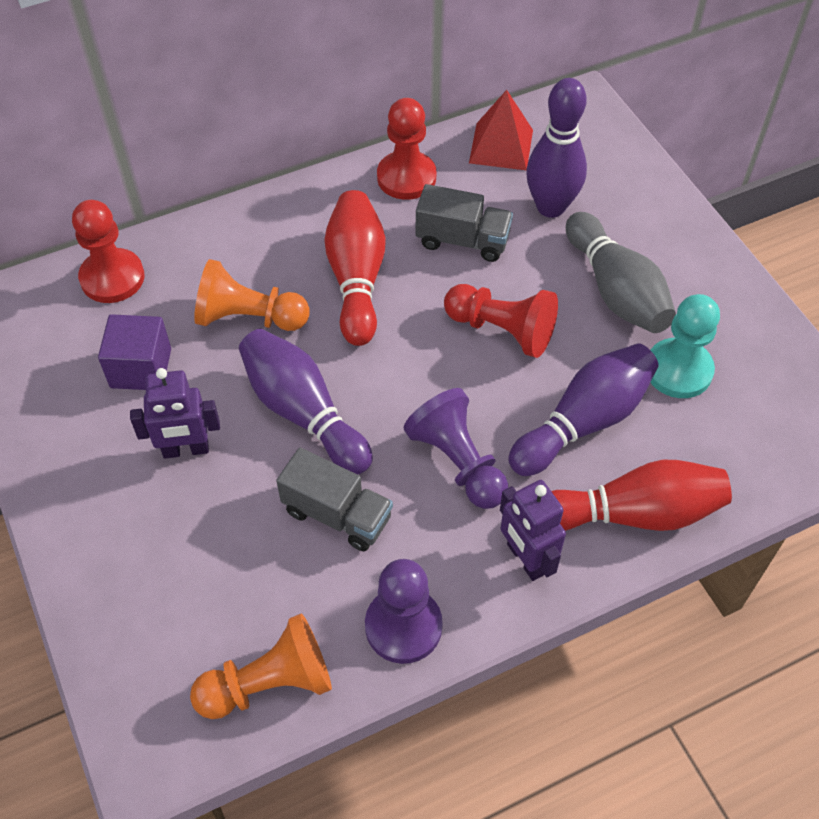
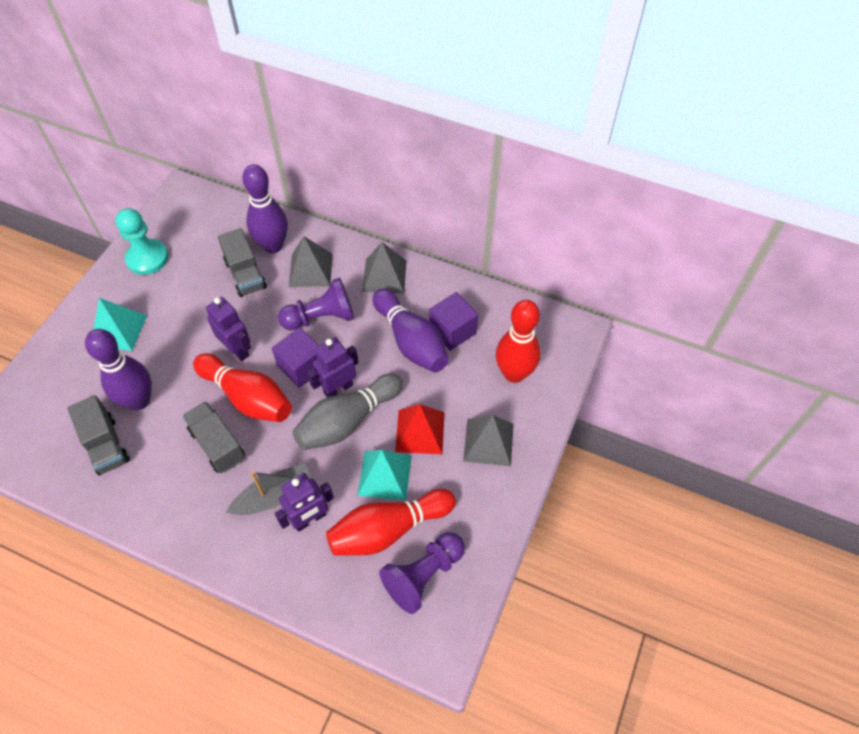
grey boat: 0 -> 1
grey pyramid: 0 -> 3
grey truck: 2 -> 3
orange pawn: 2 -> 0
purple cube: 1 -> 2
purple robot: 2 -> 3
red bowling pin: 2 -> 3
red pawn: 3 -> 0
turquoise pyramid: 0 -> 2

